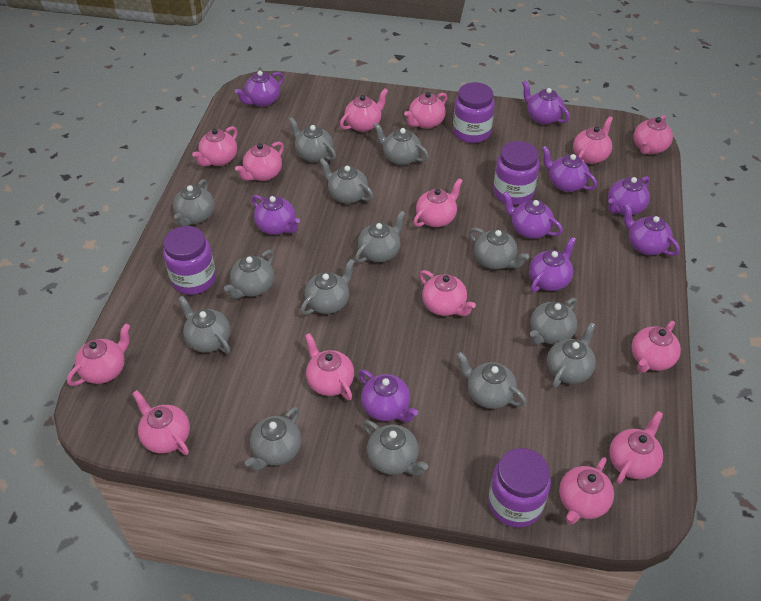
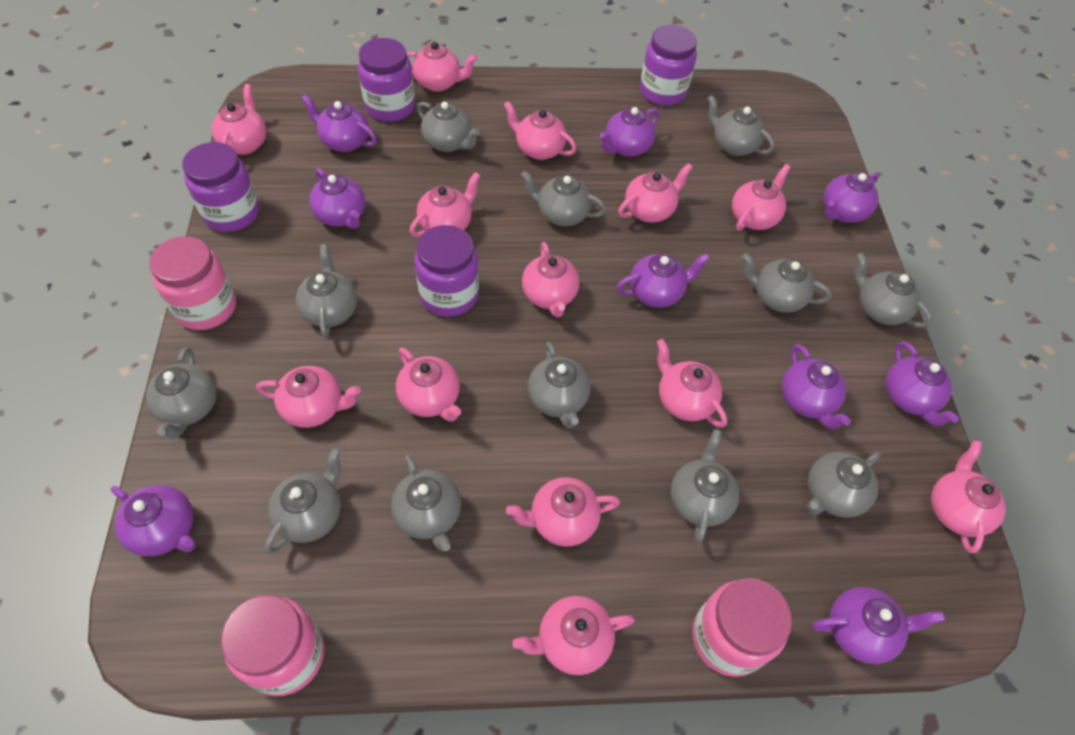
grey teapot: 14 -> 12
pink jar: 0 -> 3
pink teapot: 14 -> 13

